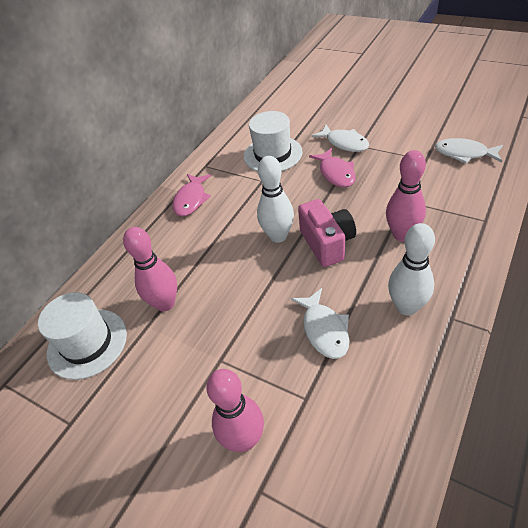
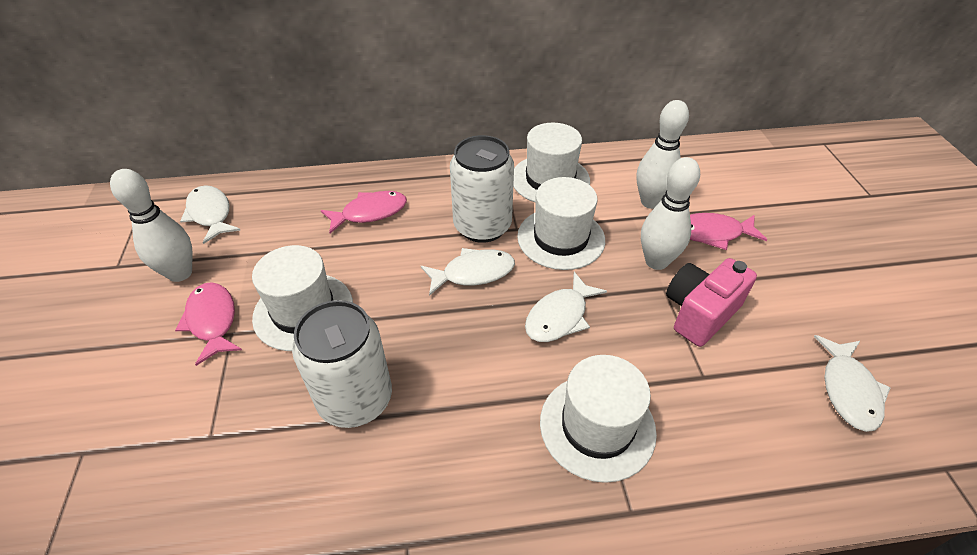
pink bowling pin: 3 -> 0
pink fish: 2 -> 3
white bowling pin: 2 -> 3
white can: 0 -> 2
white fish: 3 -> 4
white hat: 2 -> 4

